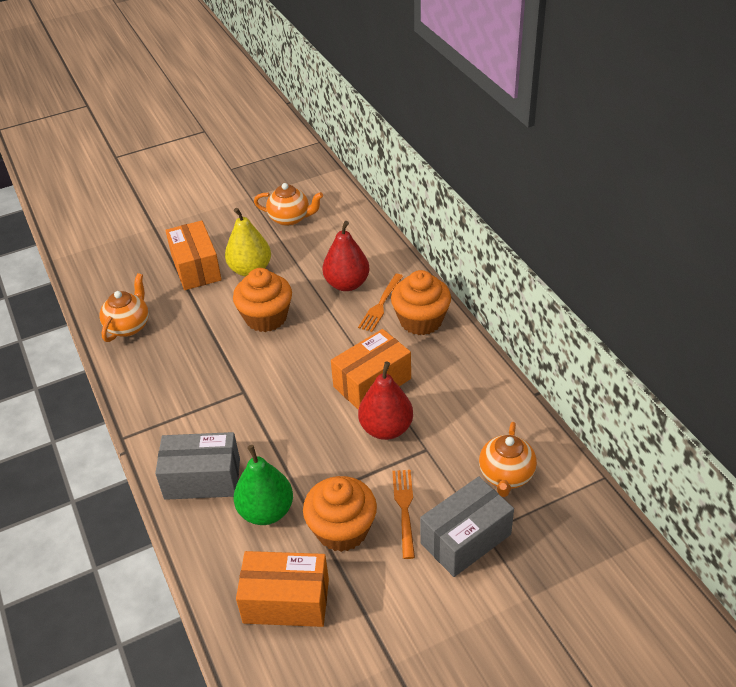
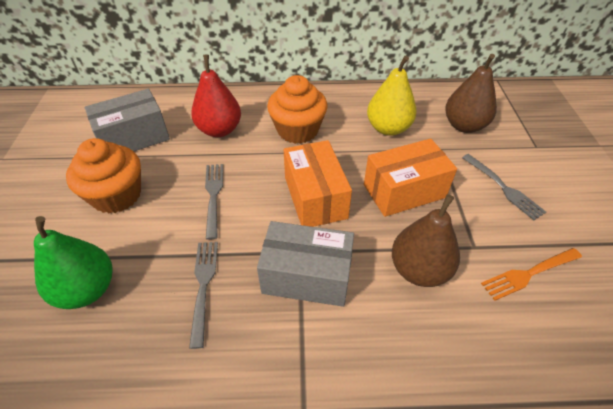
brown pear: 0 -> 2
grey fork: 0 -> 3
orange box: 3 -> 2
orange cupcake: 3 -> 2
orange fork: 2 -> 1
orange teapot: 3 -> 0
red pear: 2 -> 1

